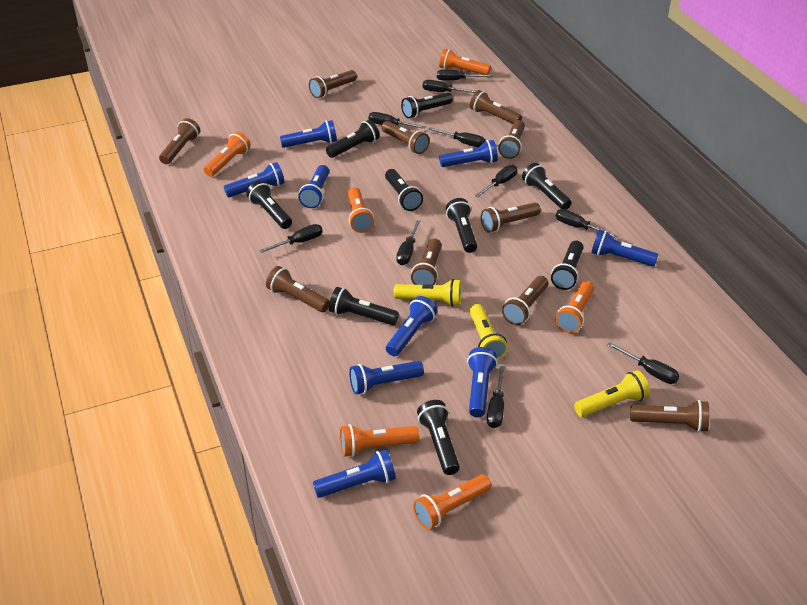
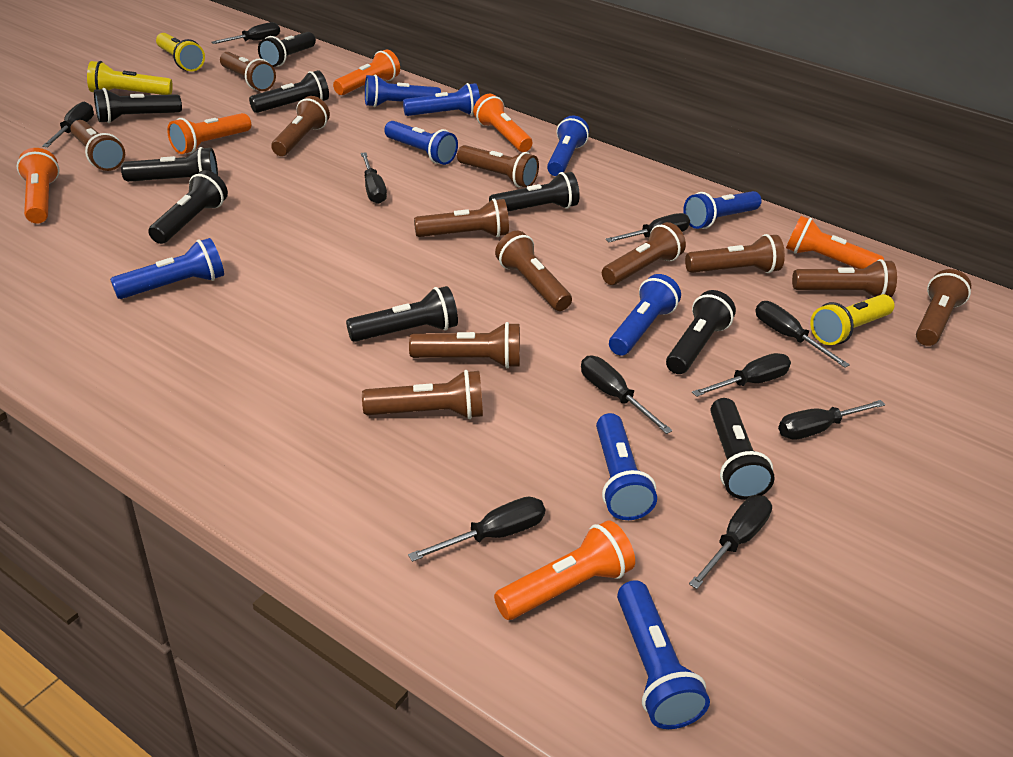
brown flashlight: 10 -> 12

